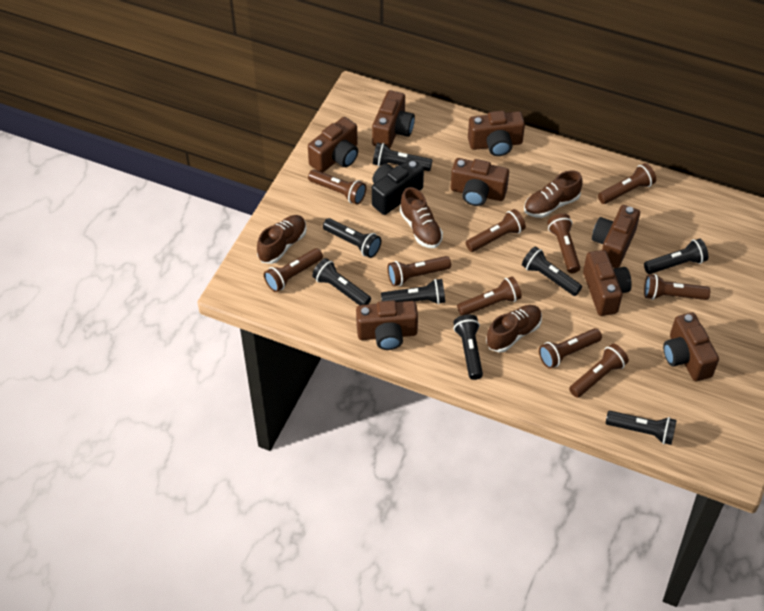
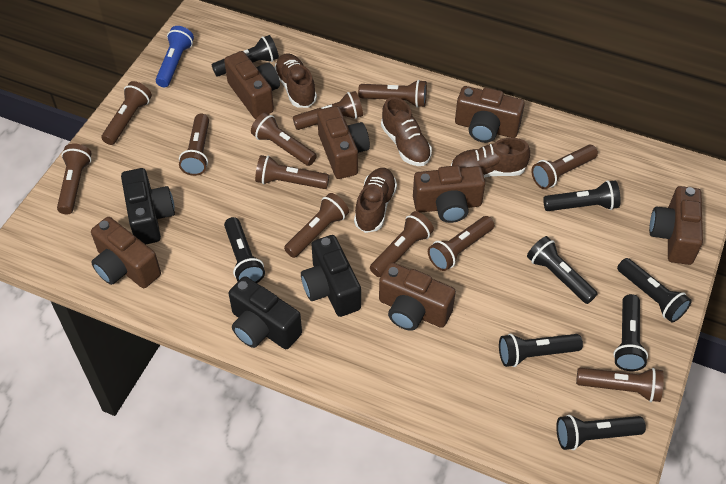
black camera: 1 -> 3
blue flashlight: 0 -> 1
brown camera: 8 -> 7
brown flashlight: 10 -> 12

